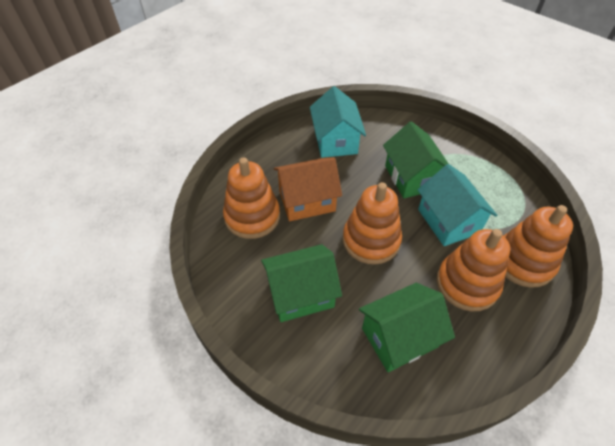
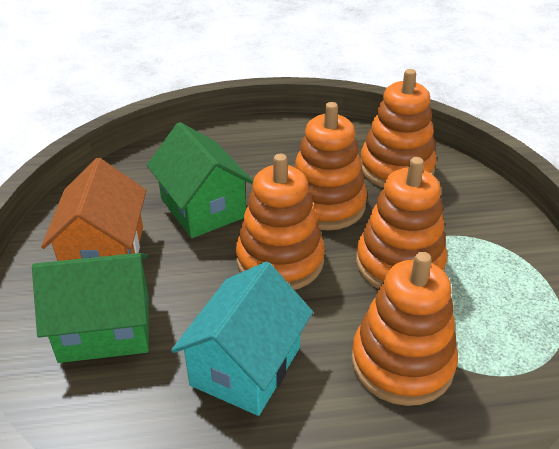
green house: 3 -> 2
orange stacking toy: 4 -> 5
turquoise house: 2 -> 1

